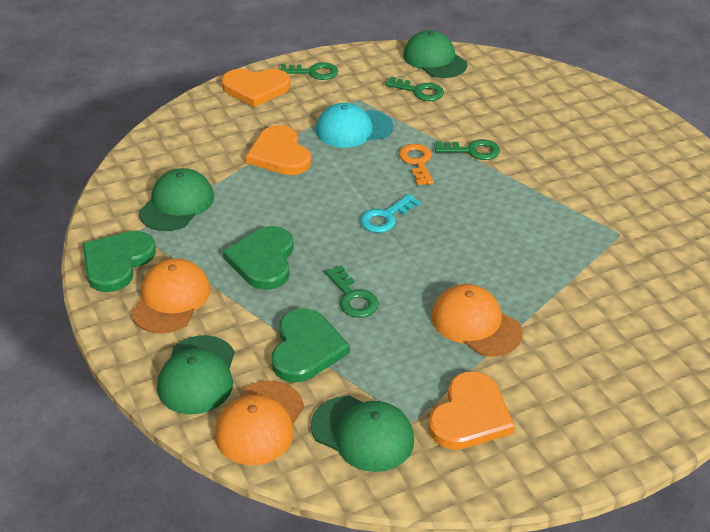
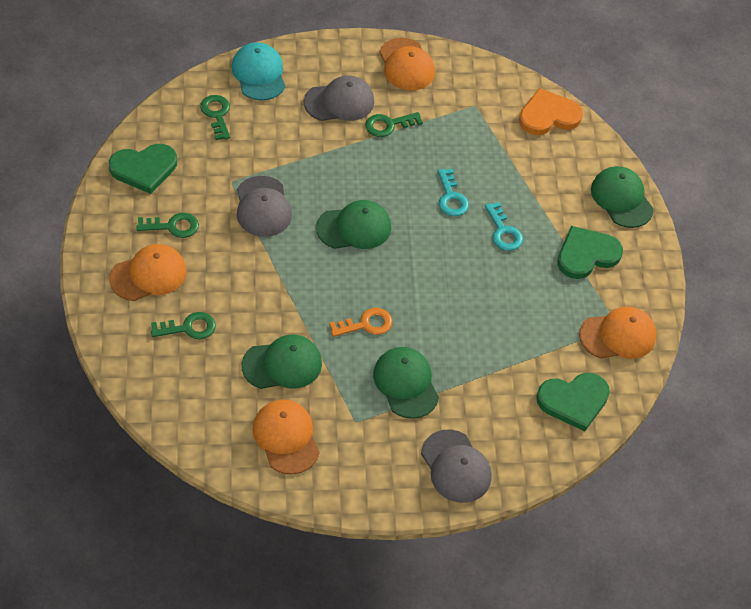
grey cap: 0 -> 3
orange cap: 3 -> 4
orange heart: 3 -> 1
turquoise key: 1 -> 2

